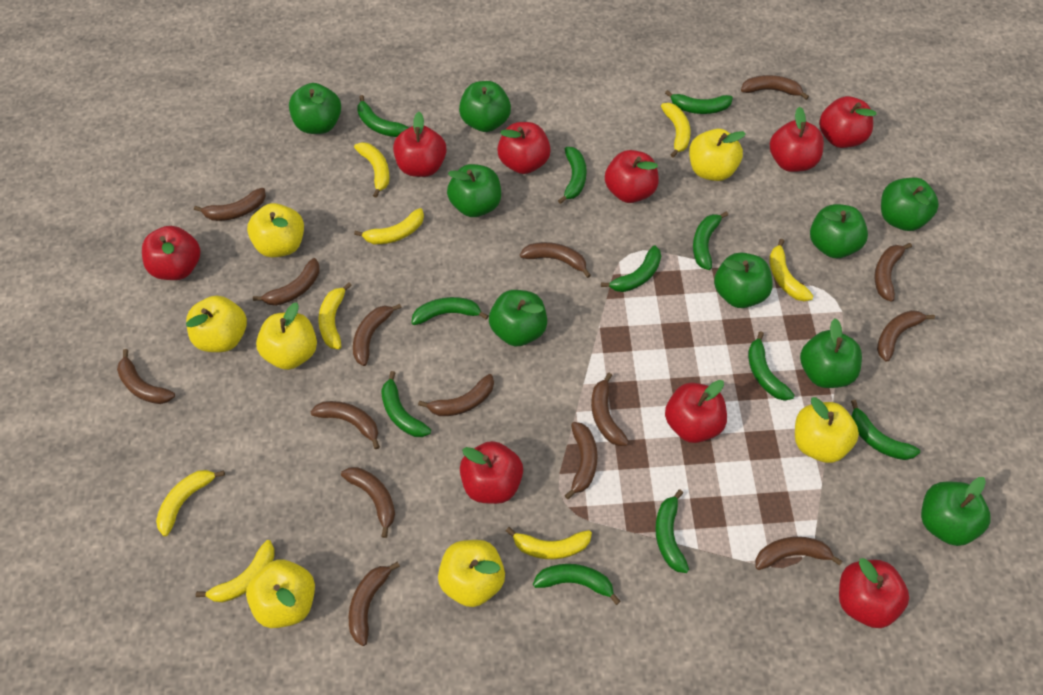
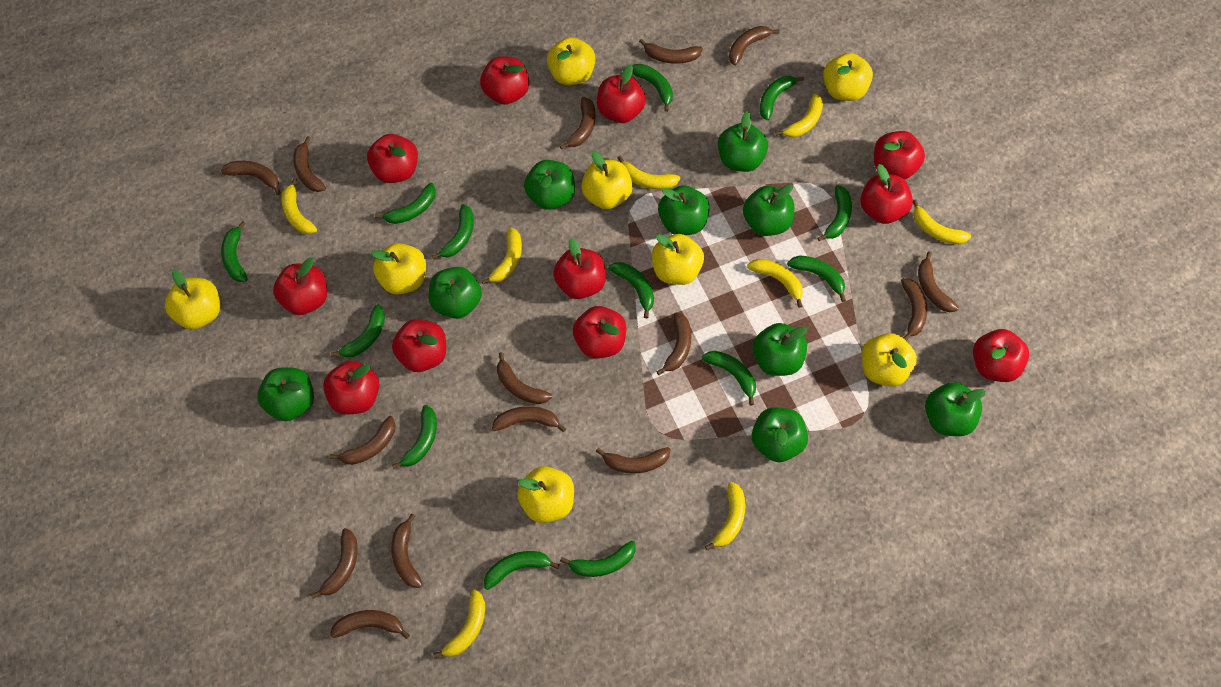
green banana: 11 -> 13
red apple: 9 -> 11
yellow apple: 7 -> 8

